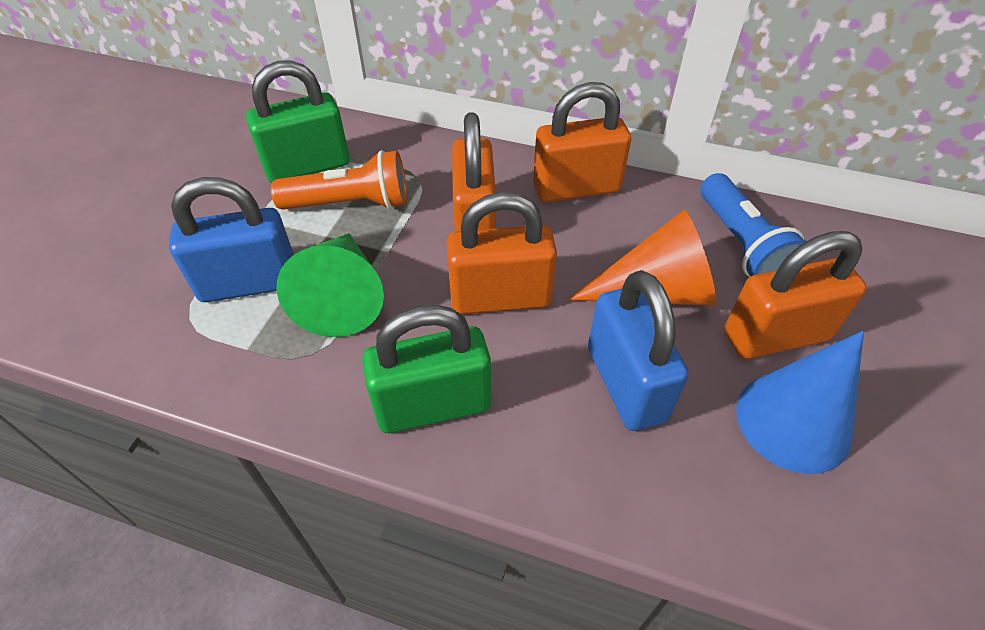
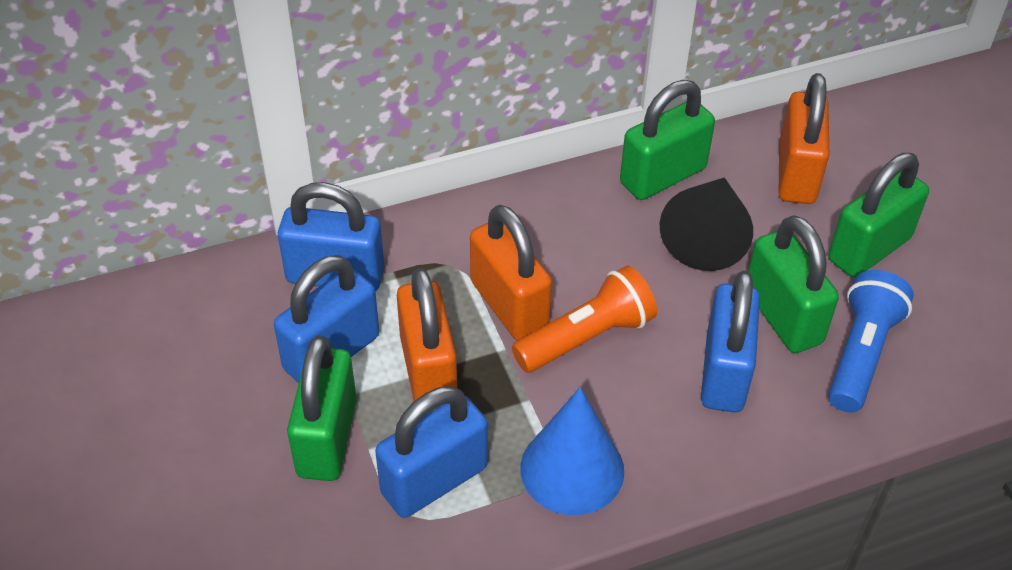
black cone: 0 -> 1
blue padlock: 2 -> 4
green cone: 1 -> 0
green padlock: 2 -> 4
orange cone: 1 -> 0
orange padlock: 4 -> 3

